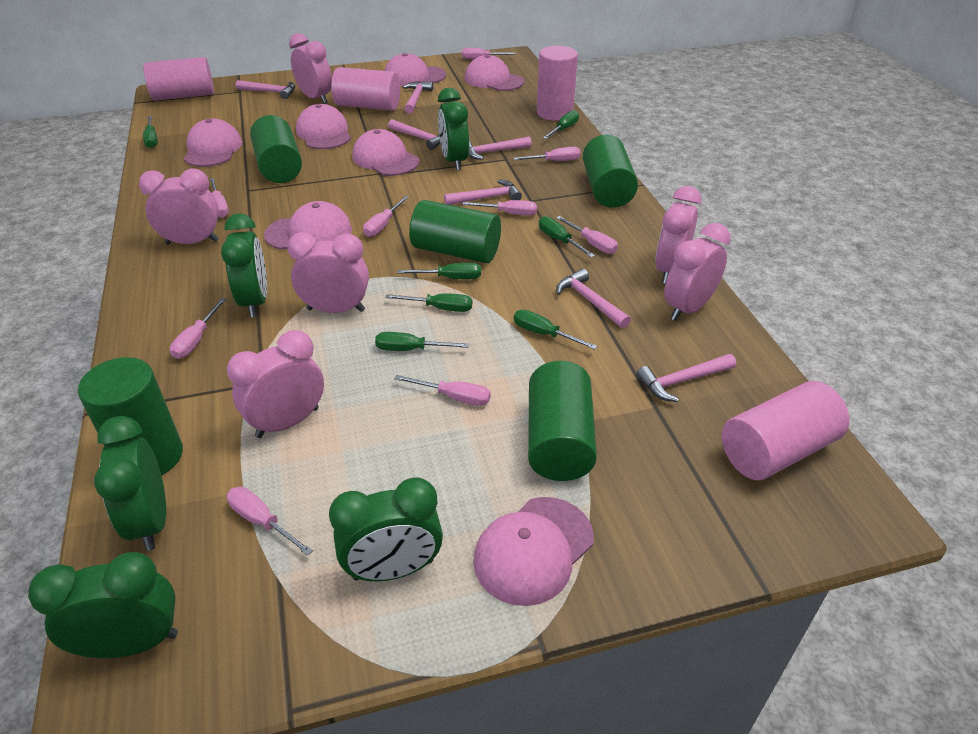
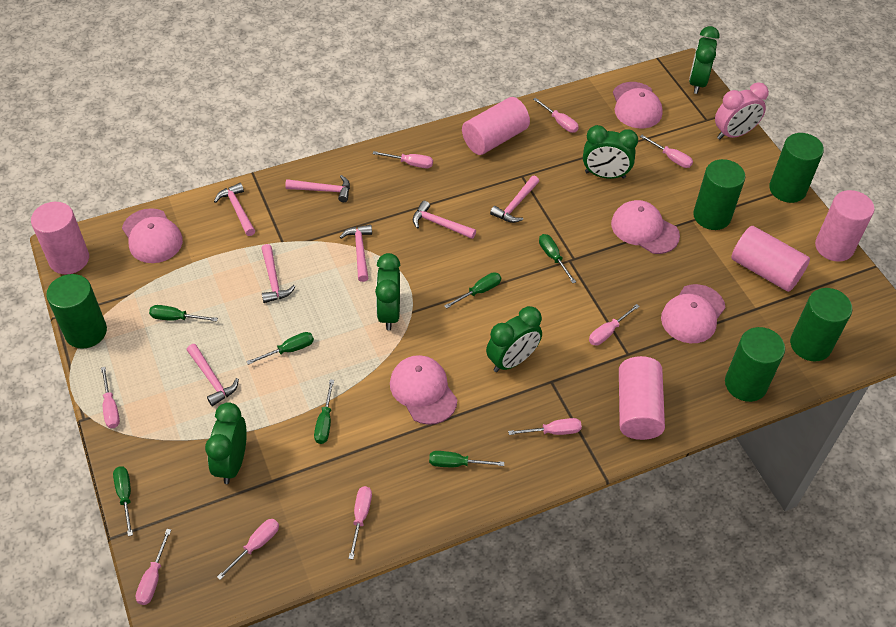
pink cap: 7 -> 5
pink clock: 6 -> 1
pink cylinder: 4 -> 5

